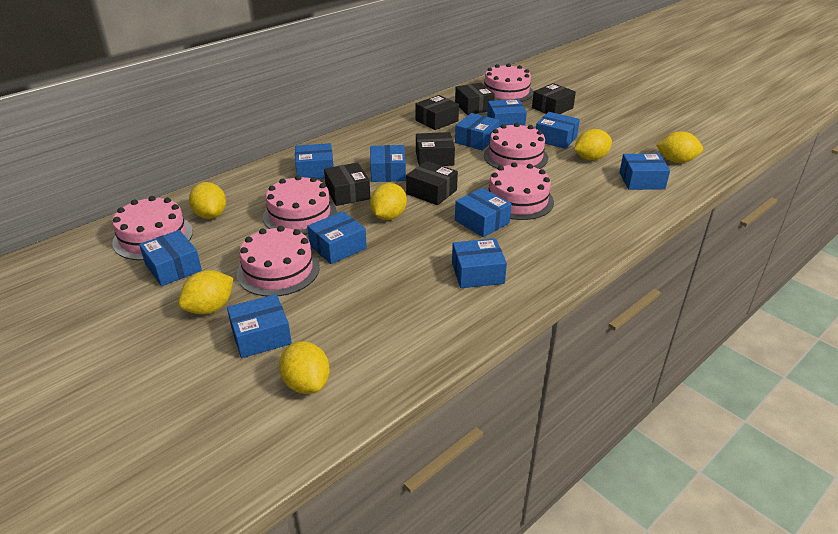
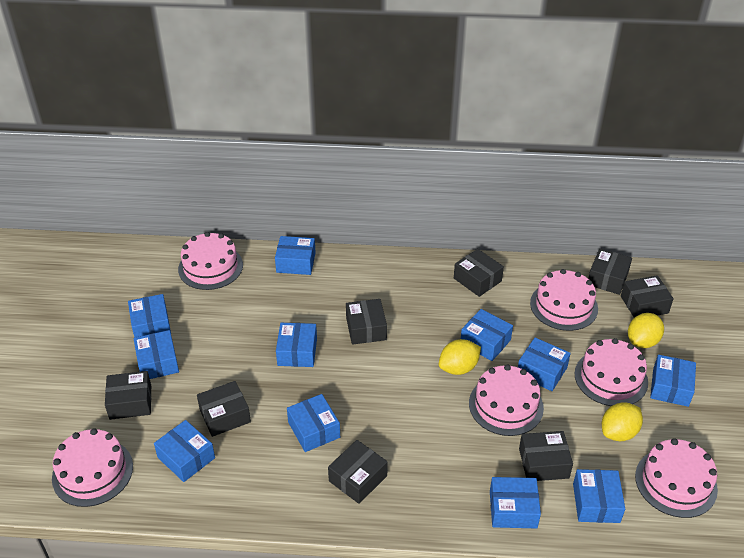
black box: 6 -> 8
yellow lemon: 6 -> 3

